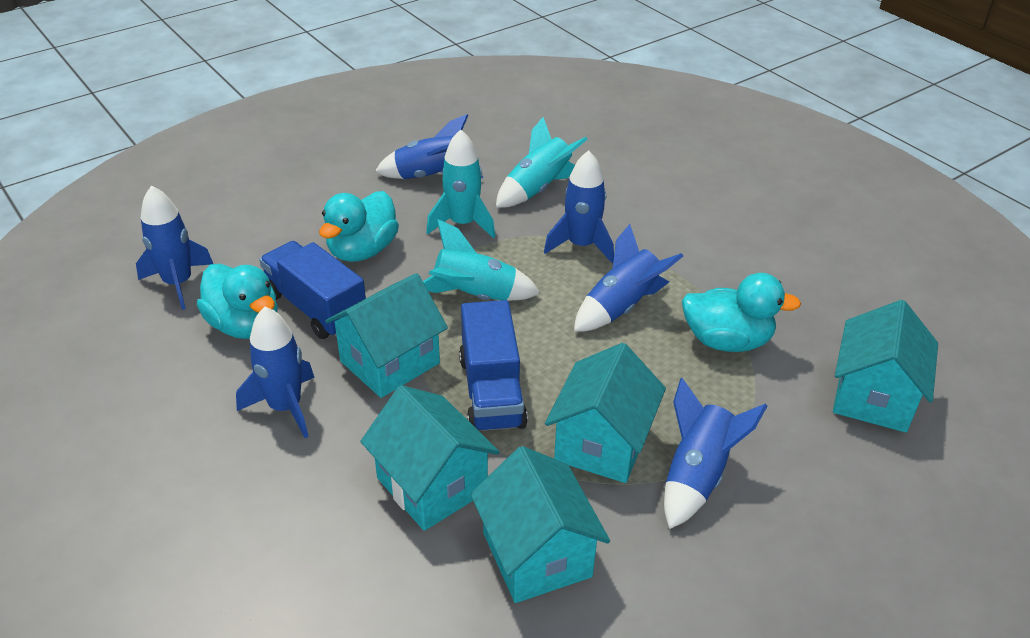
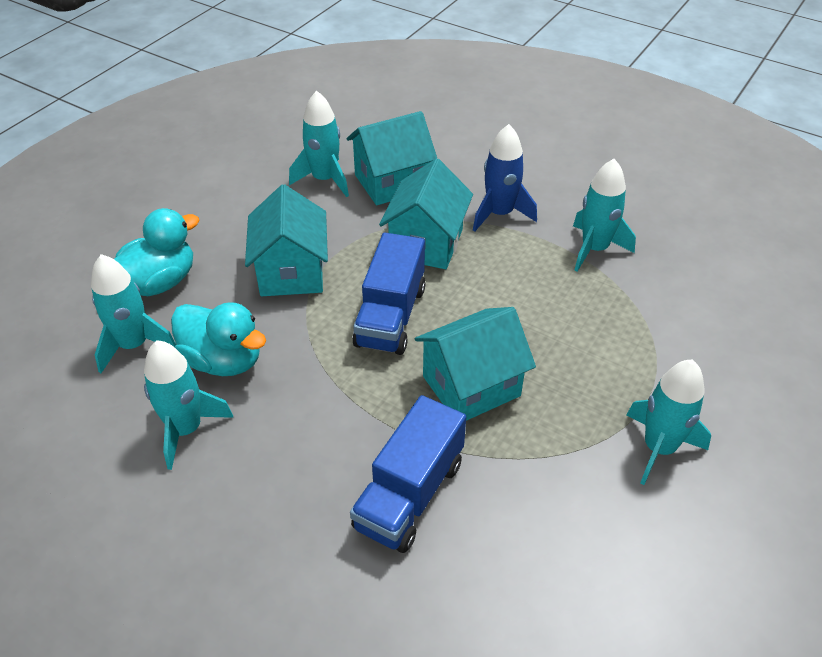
blue rocket: 6 -> 1
turquoise duck: 3 -> 2
turquoise house: 5 -> 4
turquoise rocket: 3 -> 5

